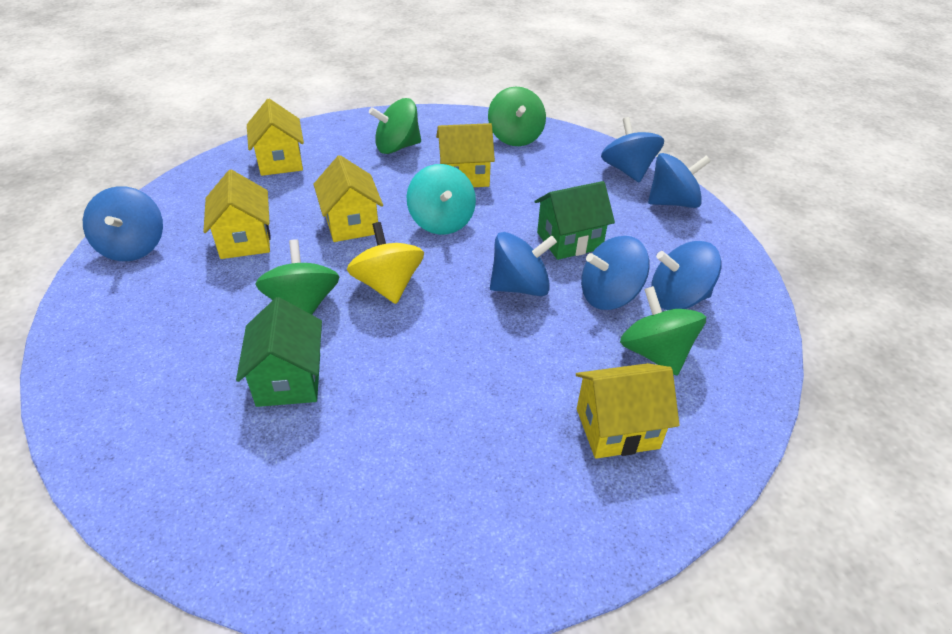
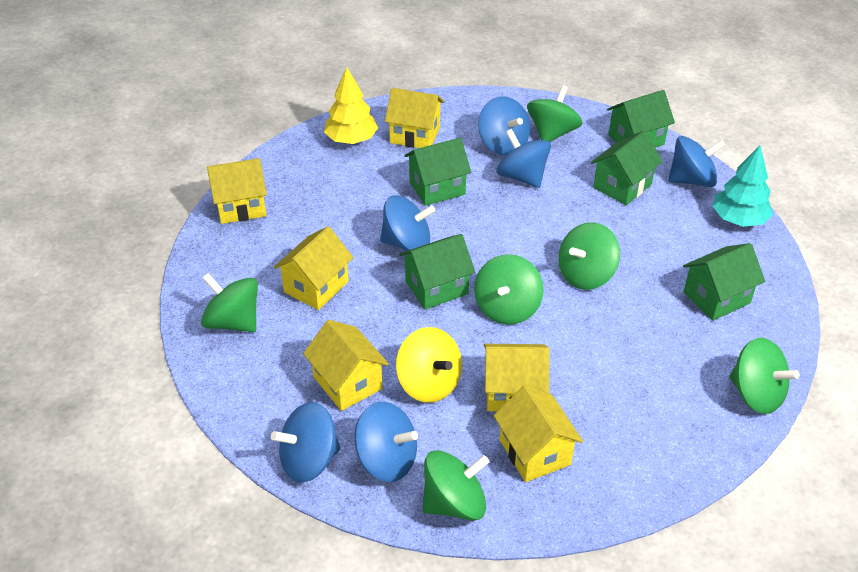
green house: 2 -> 5
green spinning top: 4 -> 6
turquoise spinning top: 1 -> 0
turquoise tree: 0 -> 1
yellow house: 5 -> 6
yellow tree: 0 -> 1

